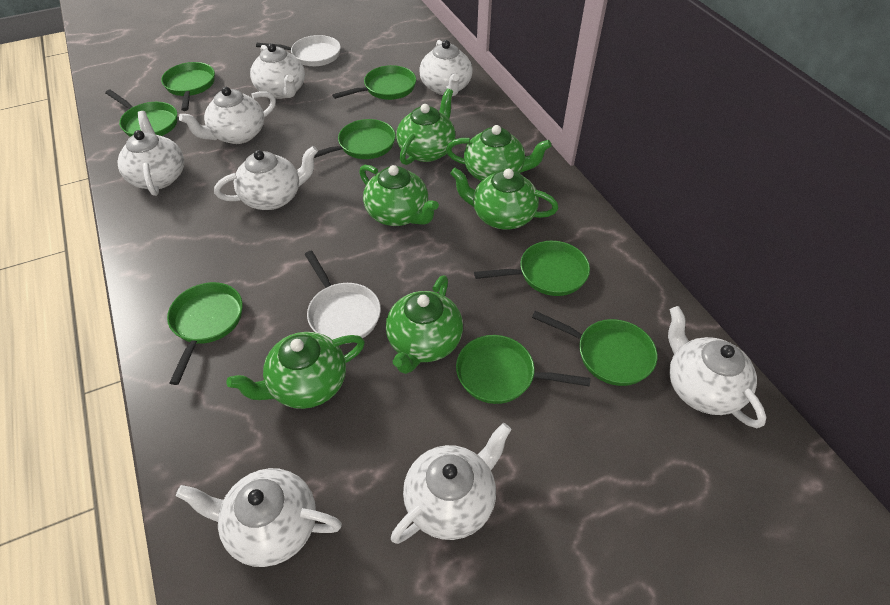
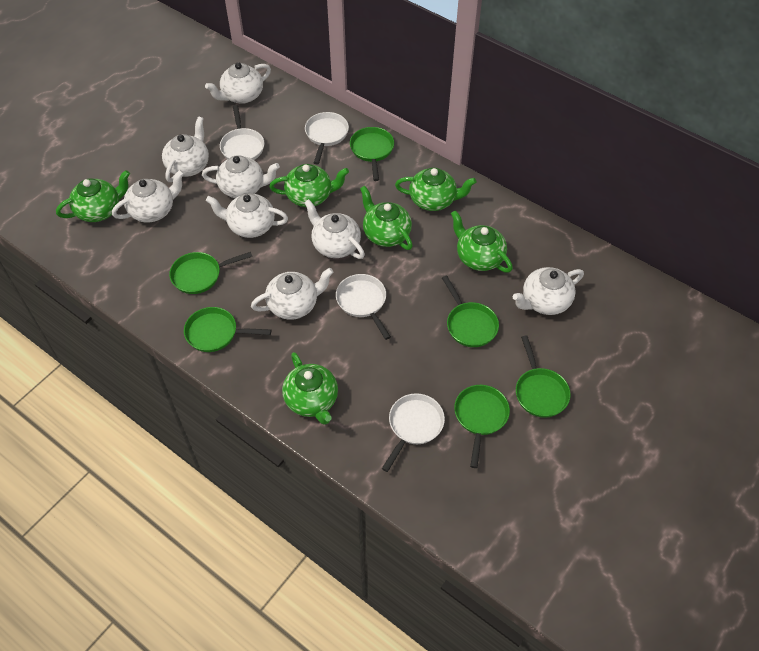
green pan: 8 -> 6
white pan: 2 -> 4

